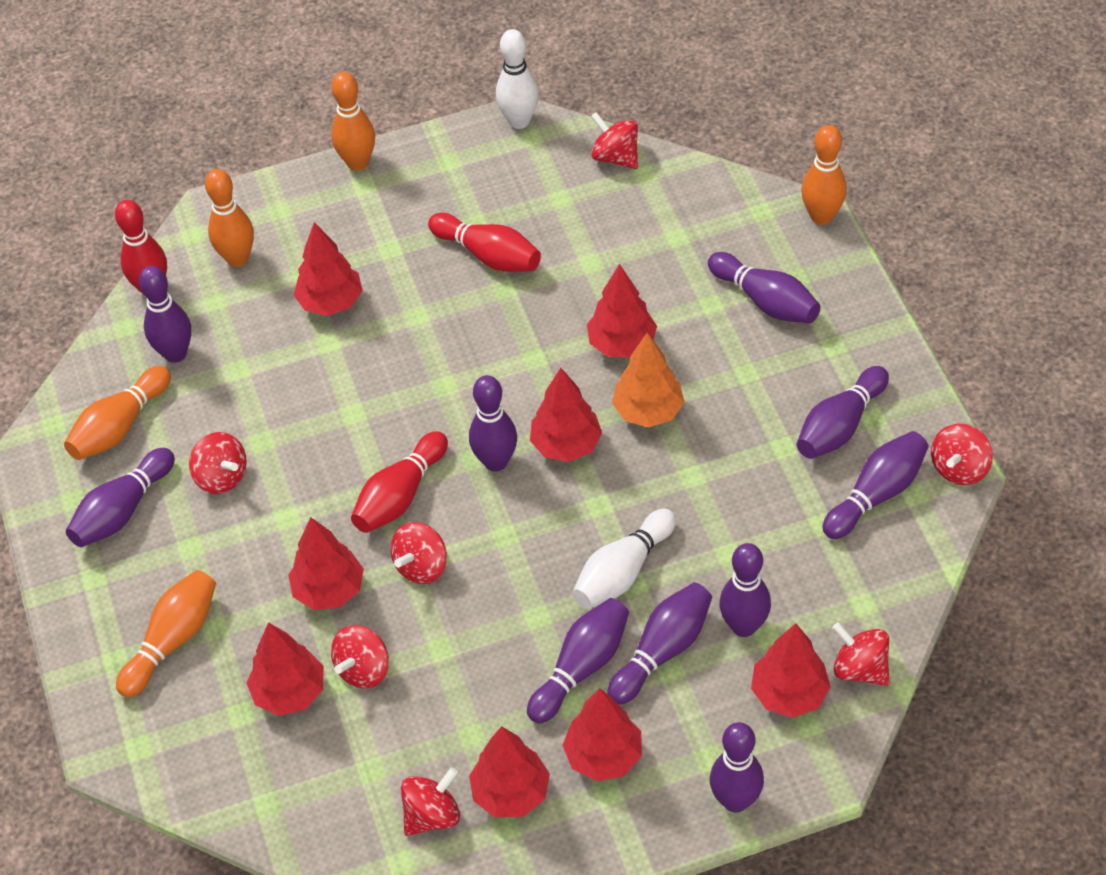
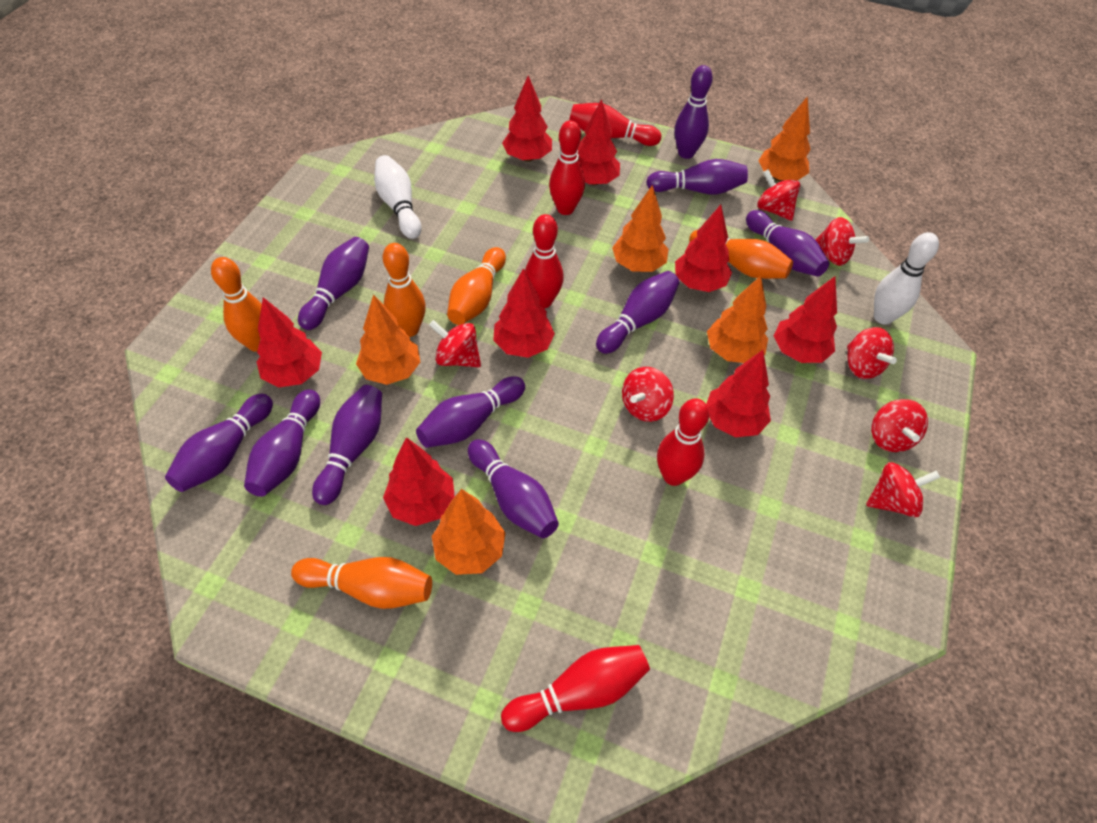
orange tree: 1 -> 5
red bowling pin: 3 -> 5

